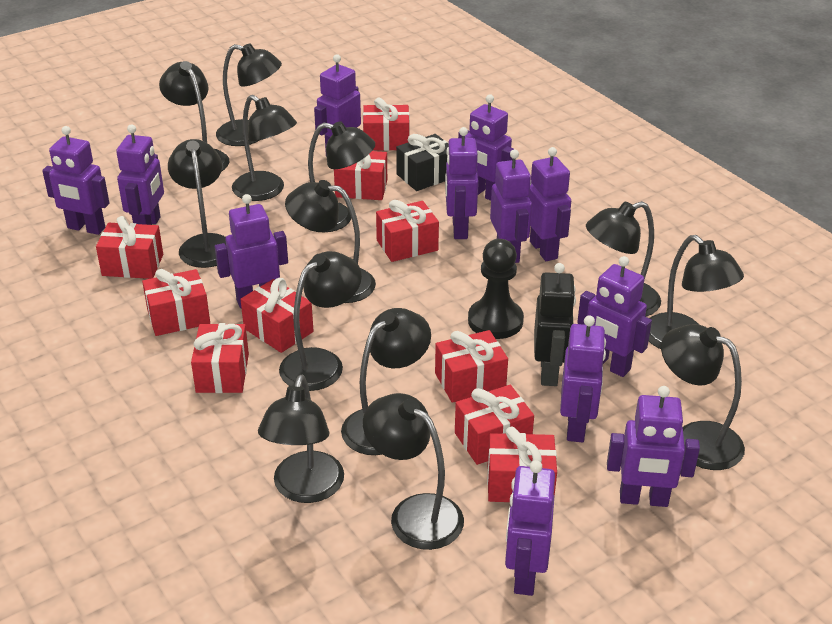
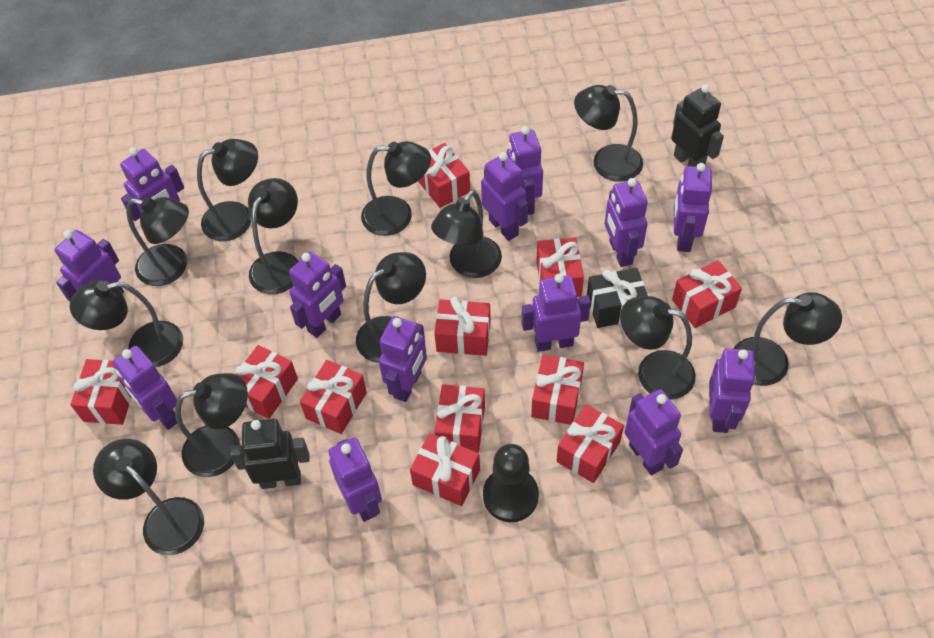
black lamp: 13 -> 12
black robot: 1 -> 2
purple robot: 12 -> 13
red gift: 10 -> 11

